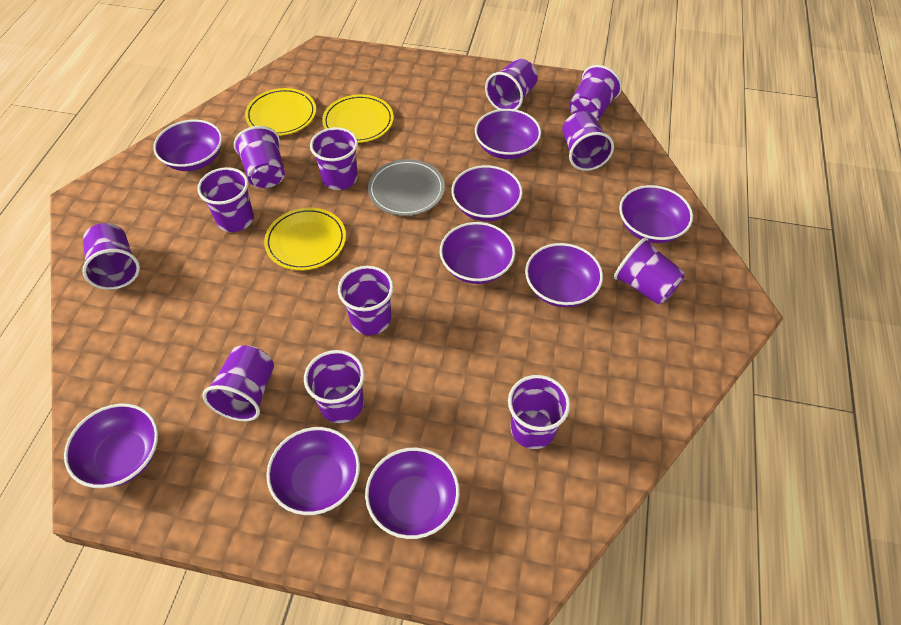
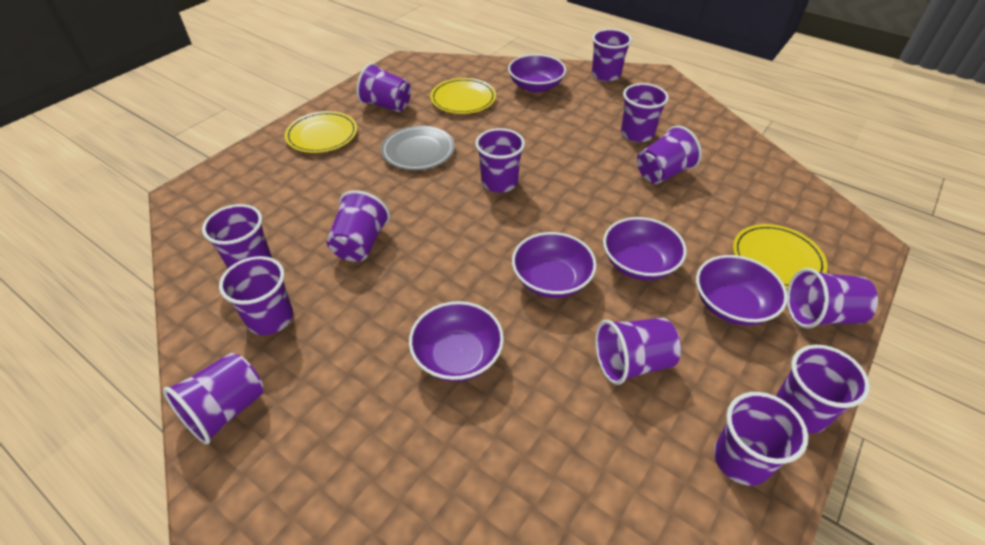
purple bowl: 9 -> 5
purple cup: 12 -> 13

